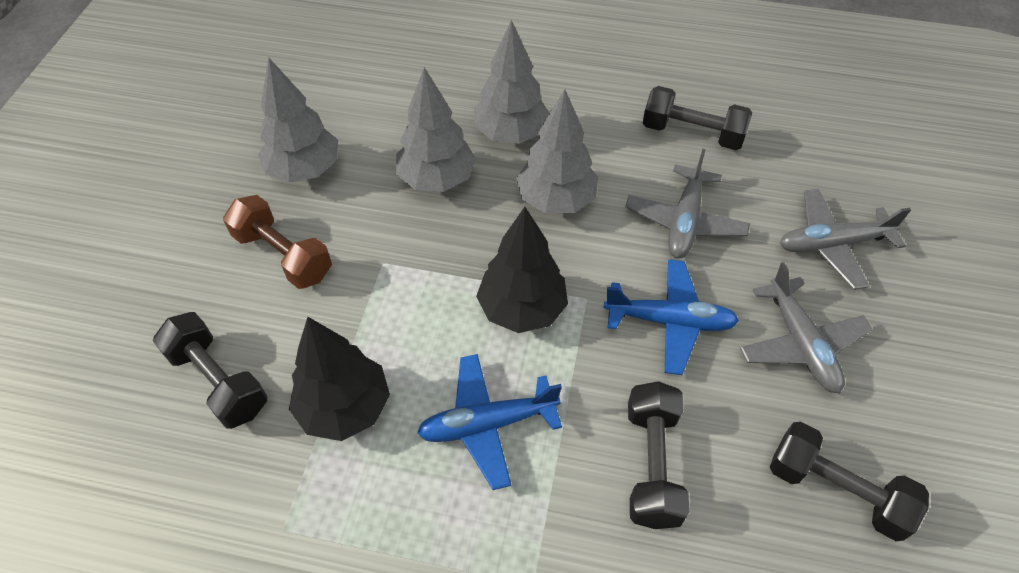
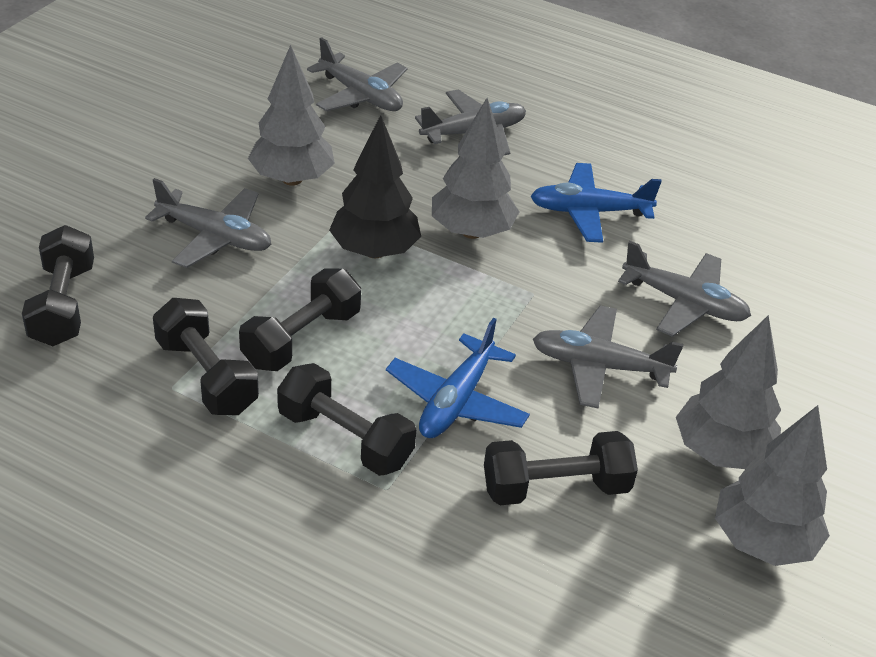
black dumbbell: 4 -> 5
black tree: 2 -> 1
brown dumbbell: 1 -> 0
grey plane: 3 -> 5

